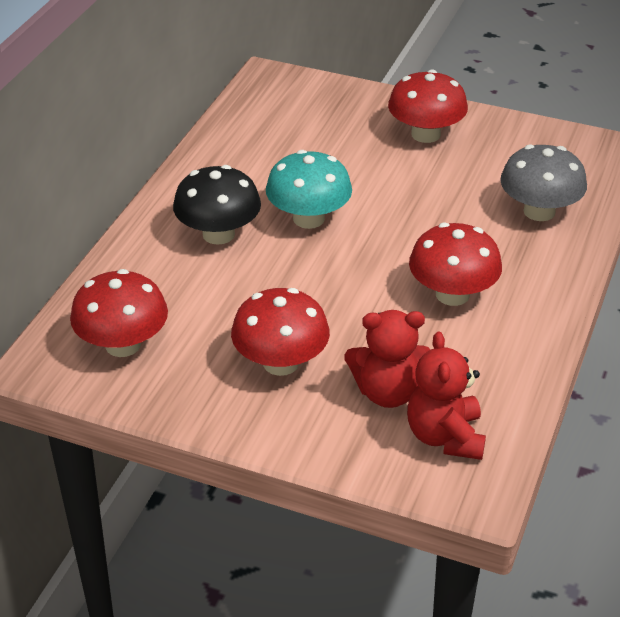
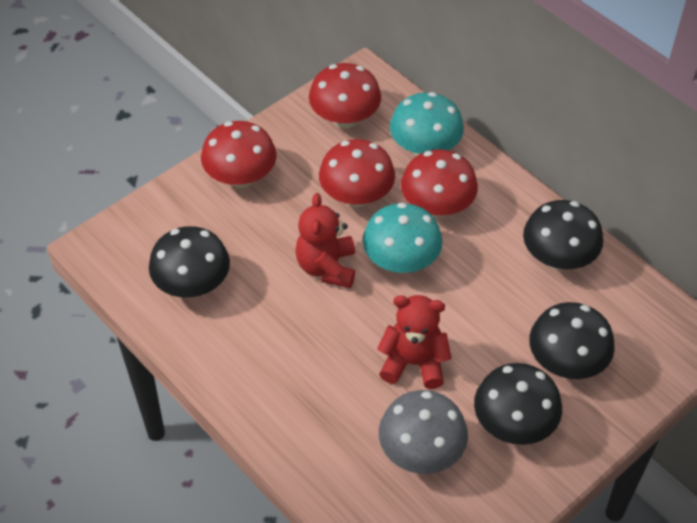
black mushroom: 1 -> 4
turquoise mushroom: 1 -> 2

